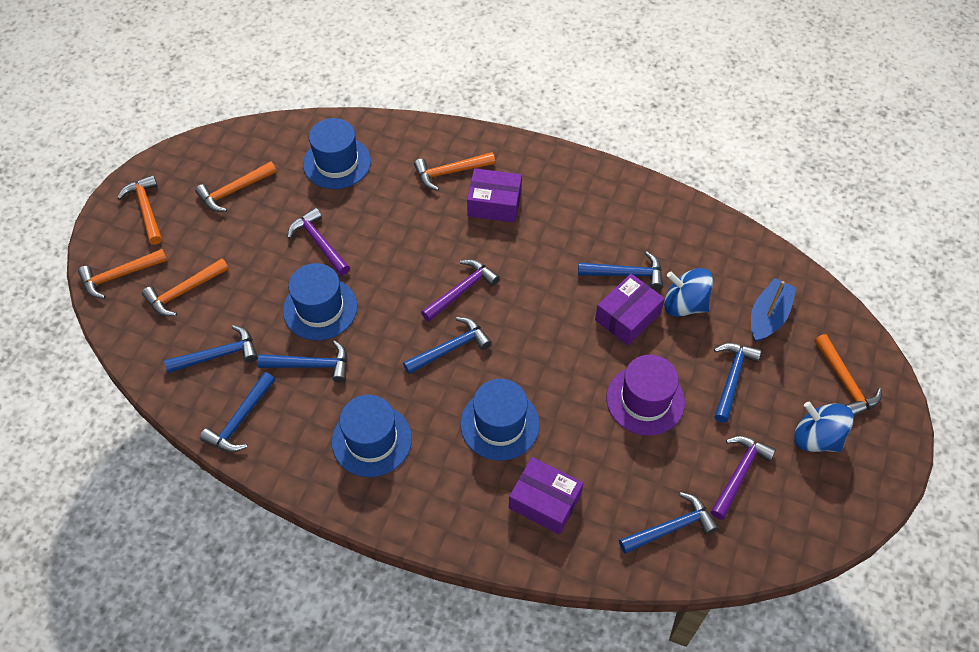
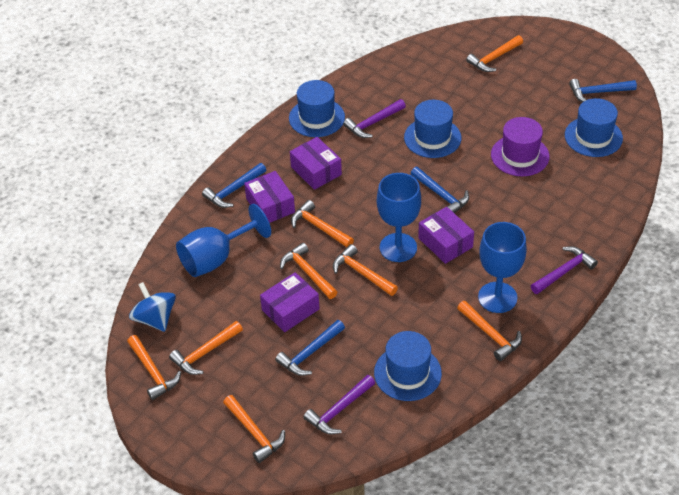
blue boat: 1 -> 0
blue goblet: 0 -> 3
blue hammer: 7 -> 4
blue spinning top: 2 -> 1
orange hammer: 6 -> 8
purple box: 3 -> 4

